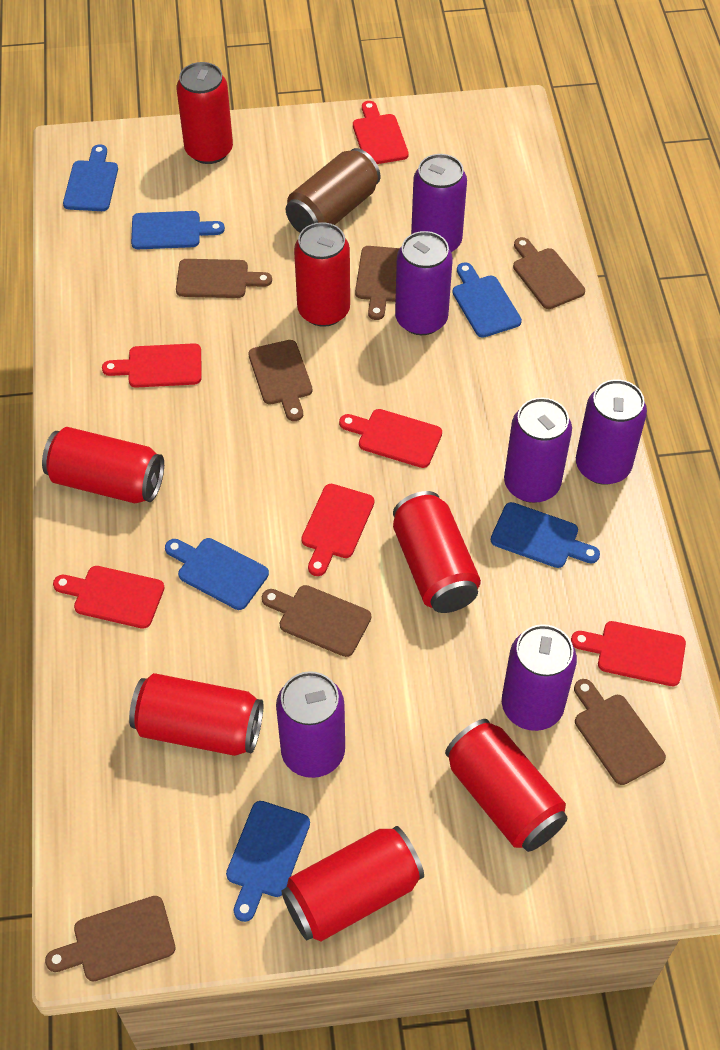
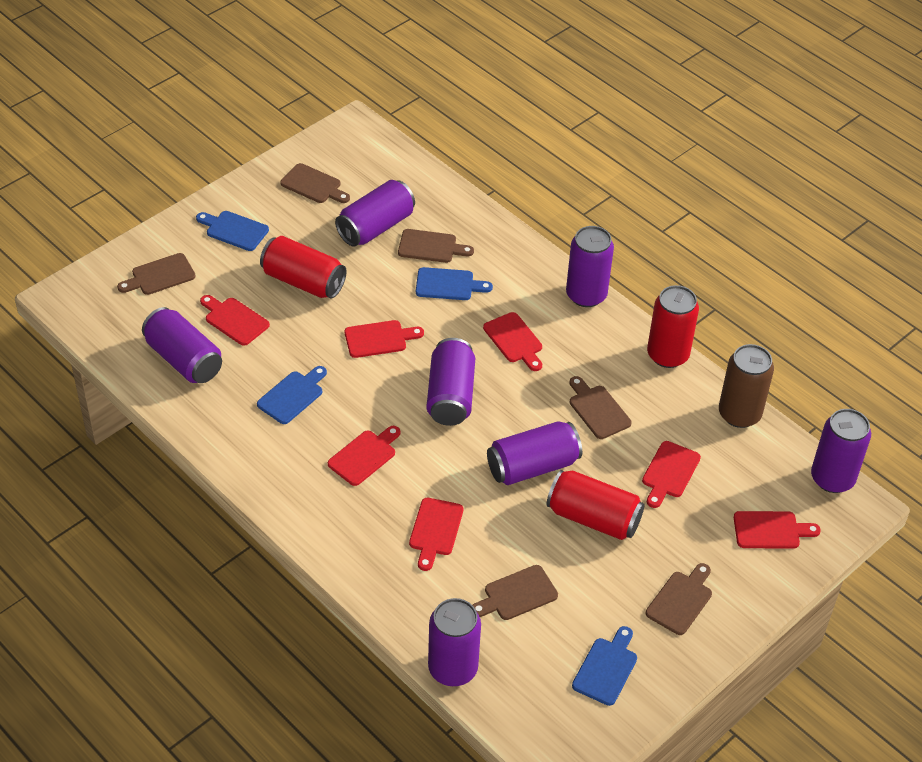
blue cutting board: 6 -> 4
brown cutting board: 7 -> 6
purple can: 6 -> 7
red can: 7 -> 3
red cutting board: 6 -> 7

